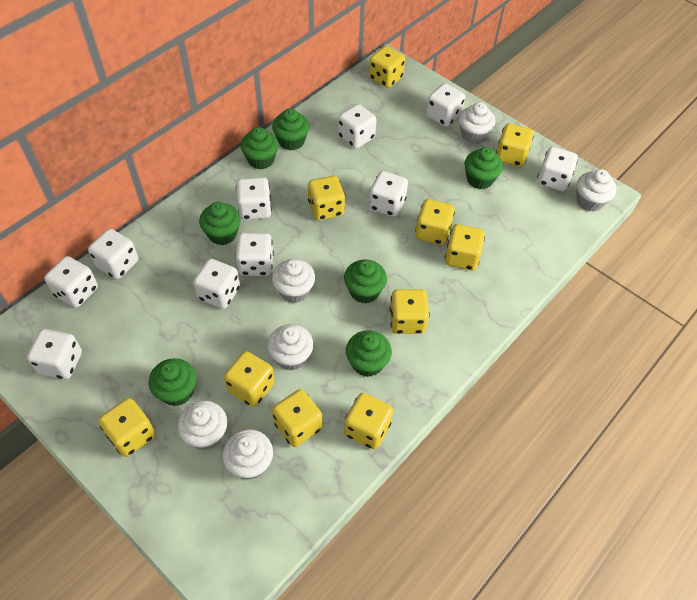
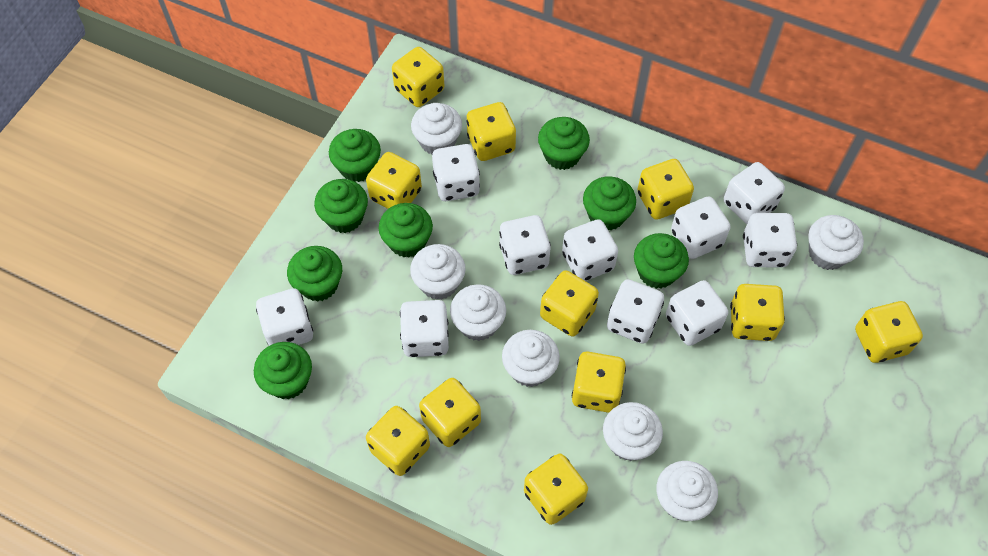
green cupcake: 7 -> 8
white cupcake: 6 -> 7
yellow dice: 10 -> 11

